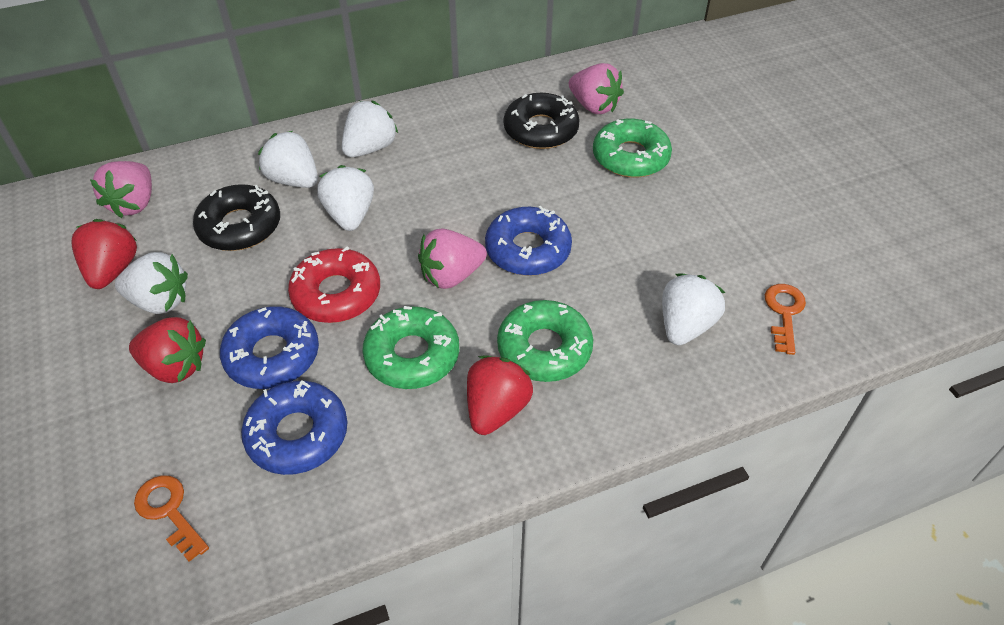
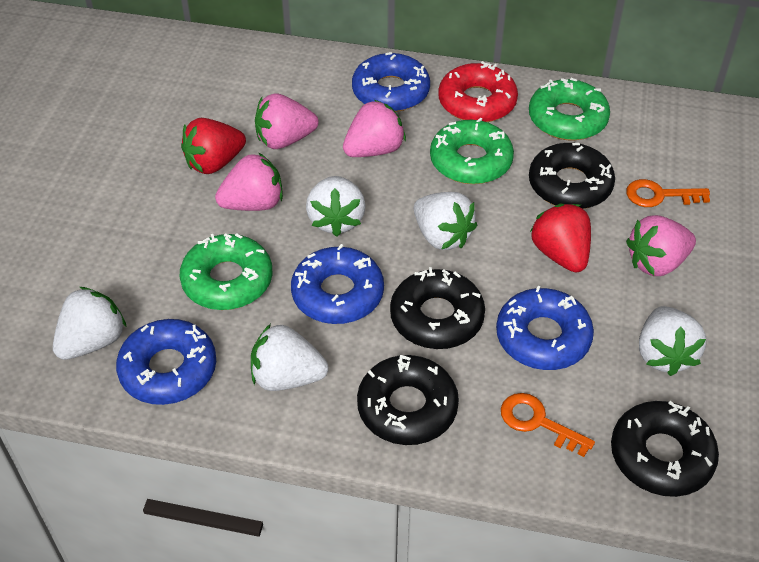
black donut: 2 -> 4
blue donut: 3 -> 4
pink strawberry: 3 -> 4
red strawberry: 3 -> 2

